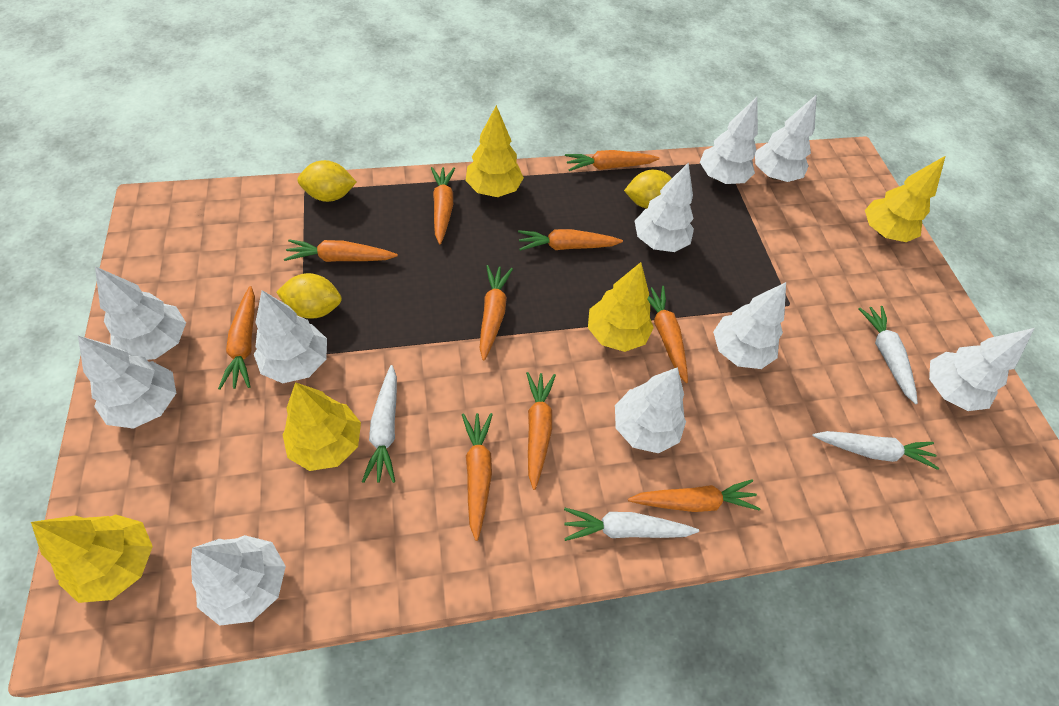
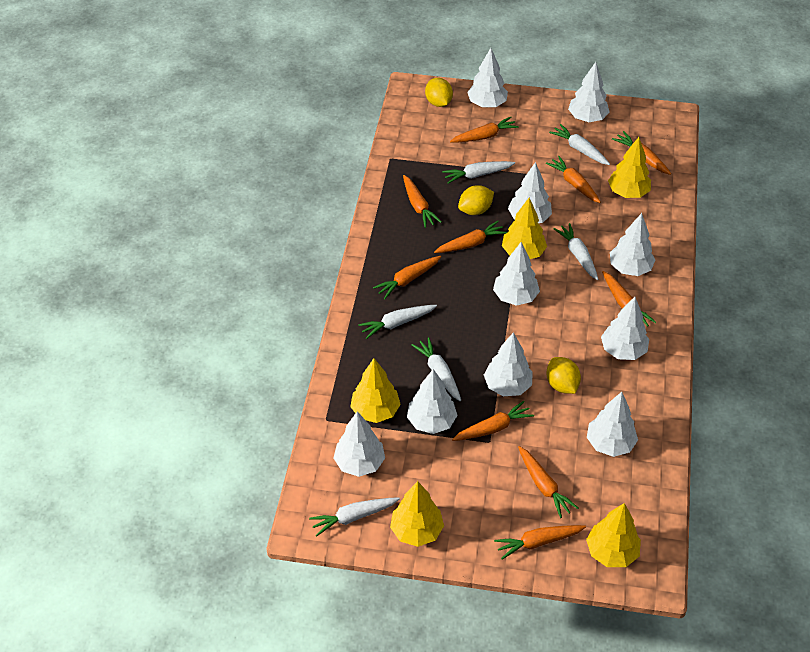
white carrot: 4 -> 6

